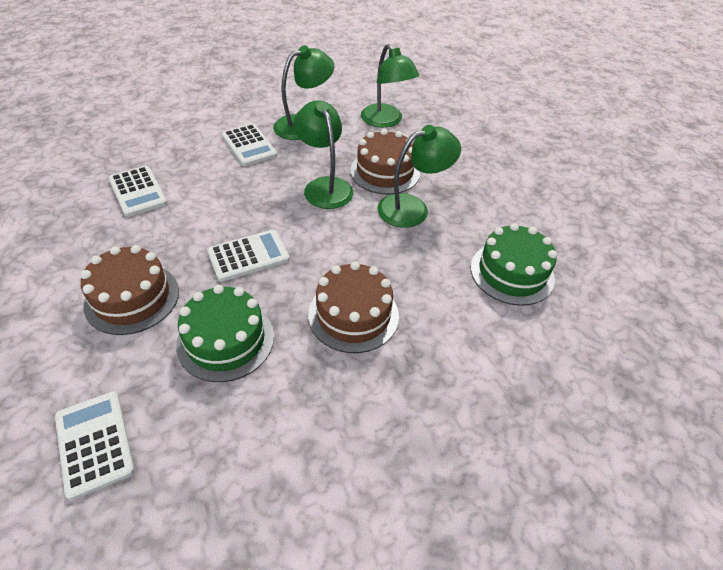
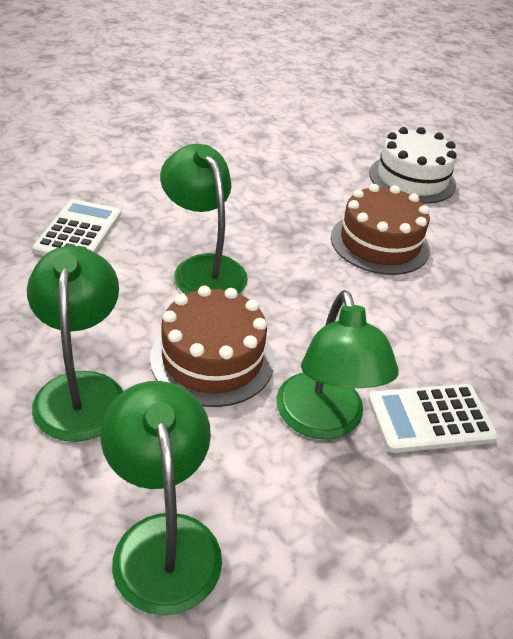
brown cake: 3 -> 2
green cake: 2 -> 0
white cake: 0 -> 1
white calculator: 4 -> 2

